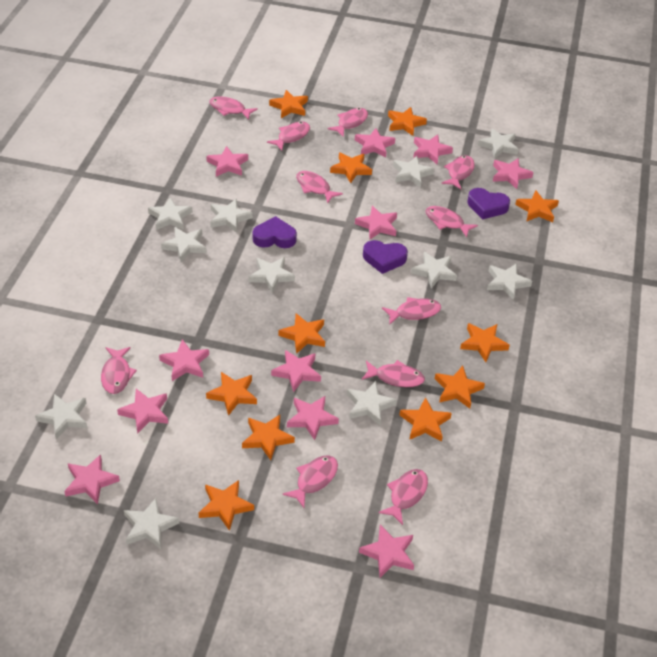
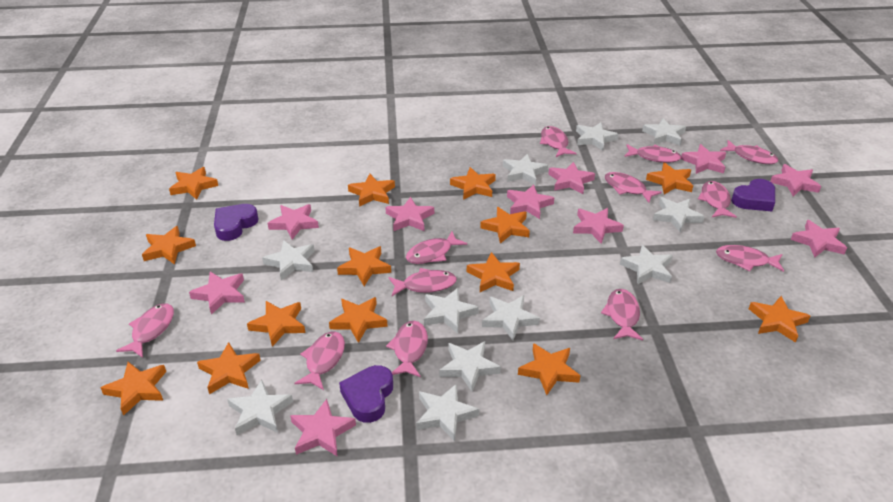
orange star: 11 -> 14
pink fish: 11 -> 12
pink star: 11 -> 10

